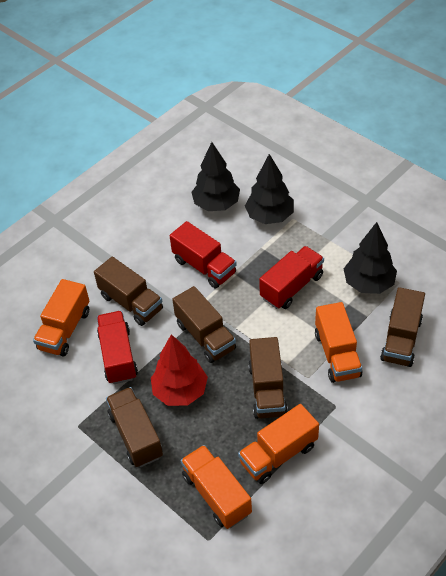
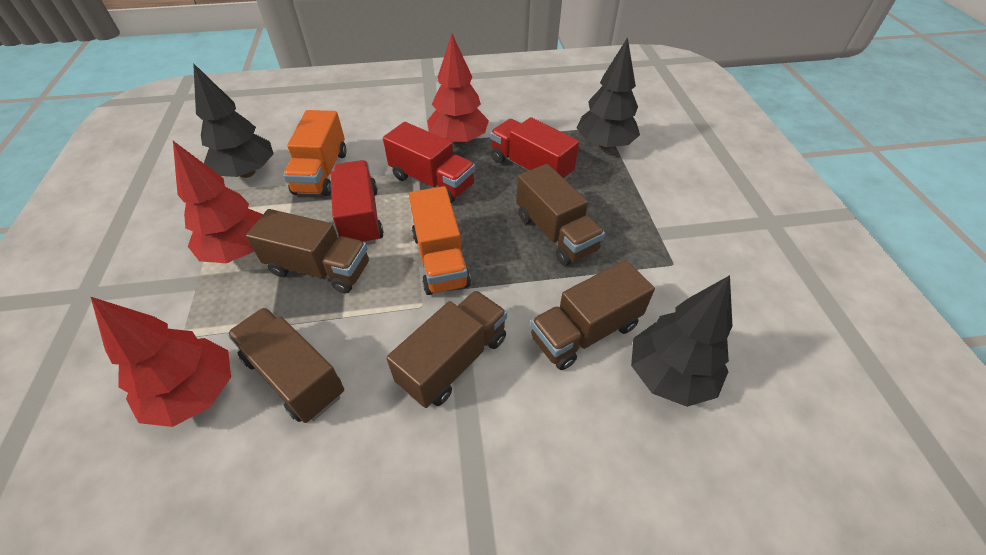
orange truck: 4 -> 2
red tree: 1 -> 3

